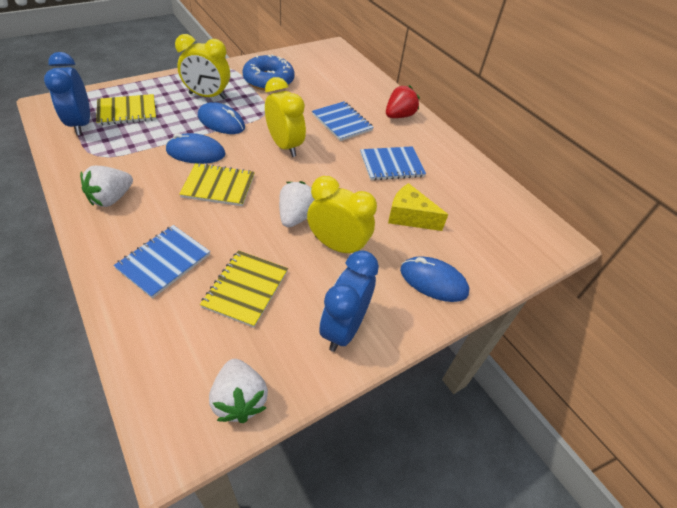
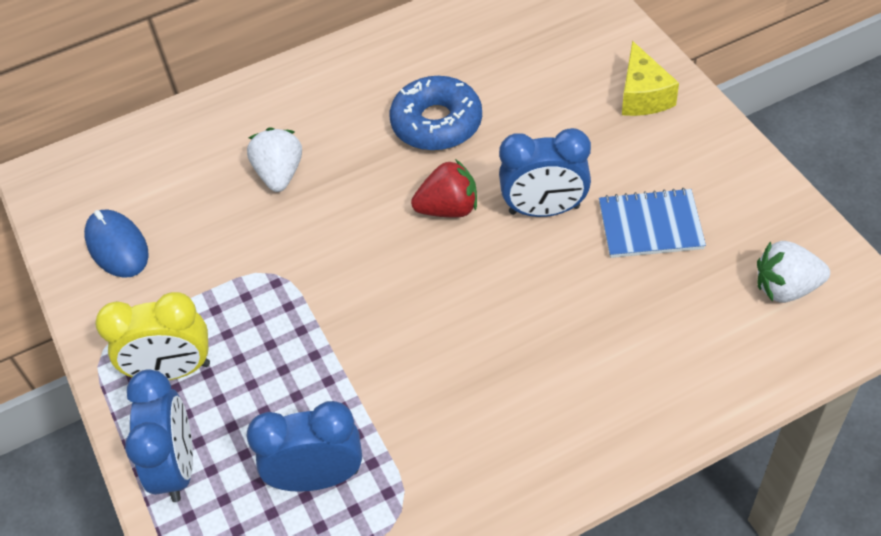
blue clock: 2 -> 3
blue mouse: 3 -> 1
blue notebook: 3 -> 1
white strawberry: 3 -> 2
yellow clock: 3 -> 1
yellow notebook: 3 -> 0

